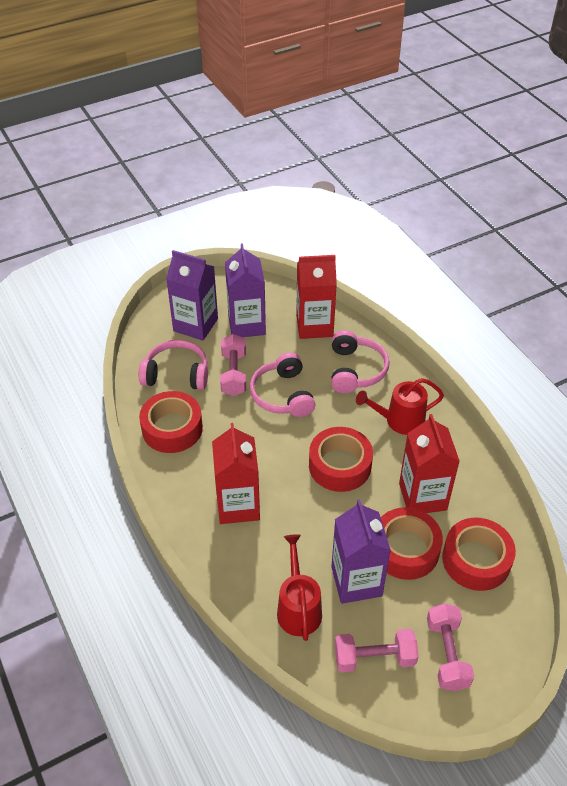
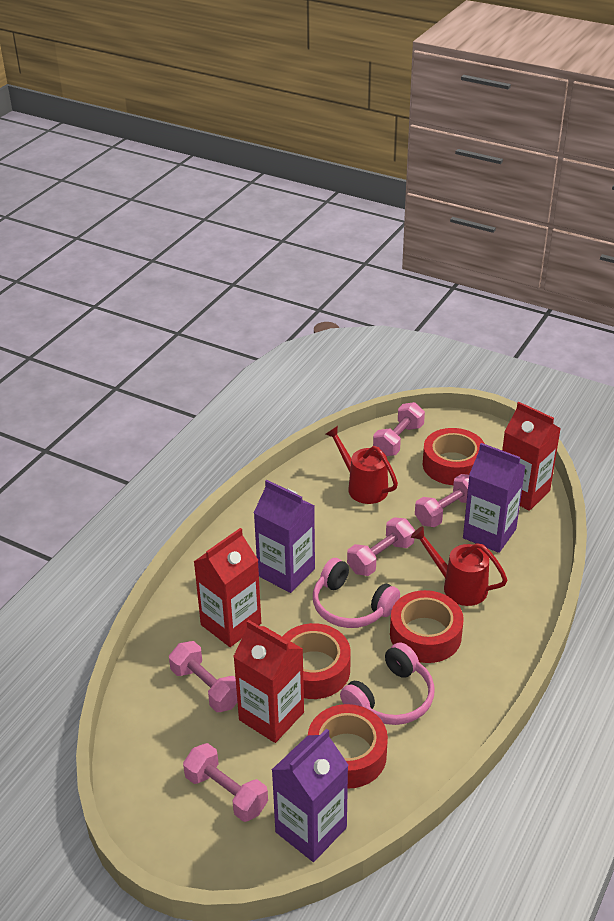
pink dumbbell: 3 -> 5
pink headphones: 3 -> 2

